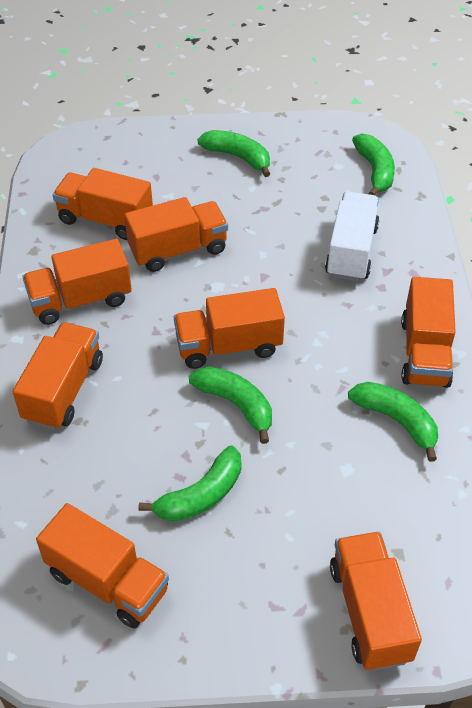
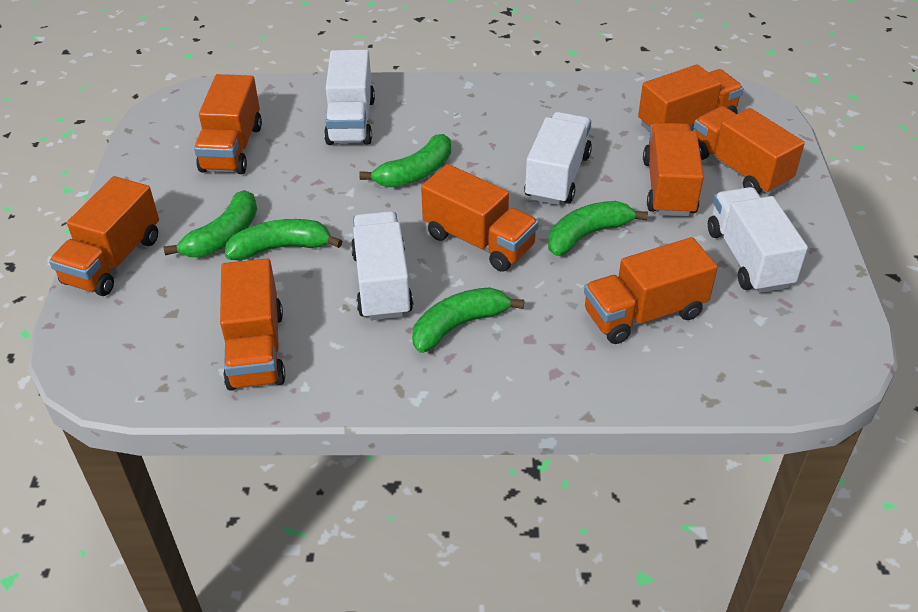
white truck: 1 -> 4

